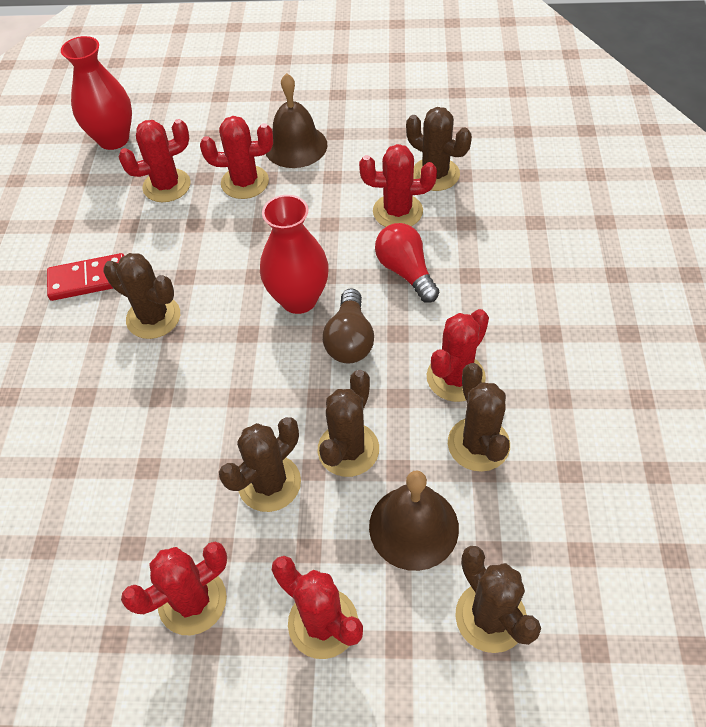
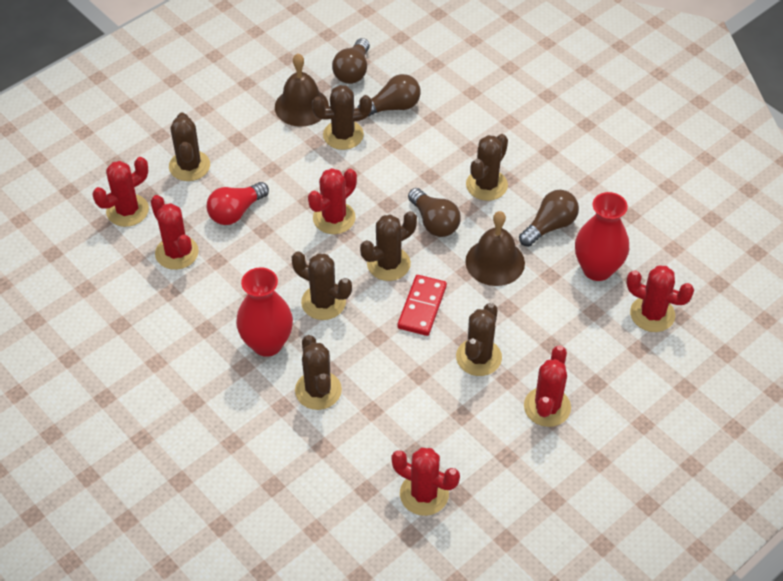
brown cactus: 6 -> 7
brown light bulb: 1 -> 4

